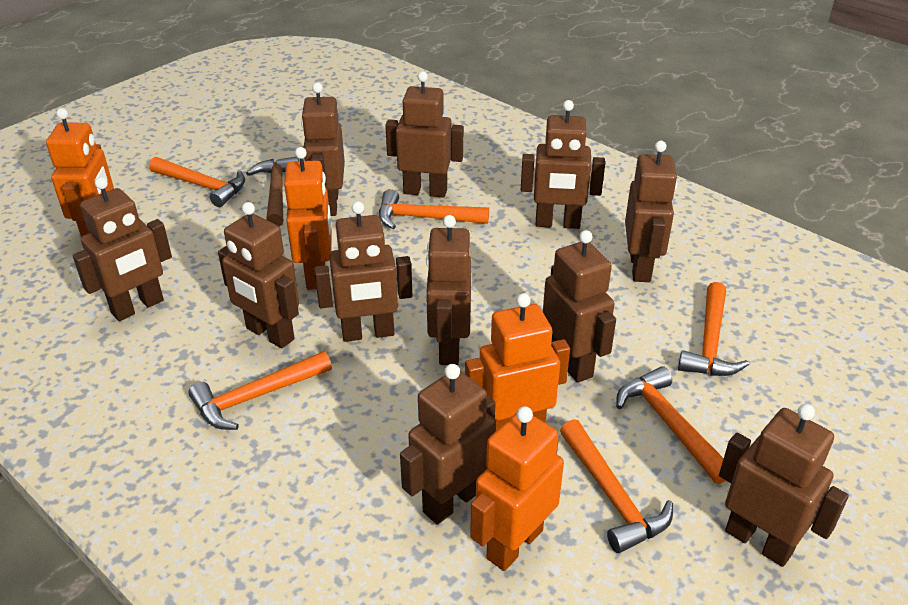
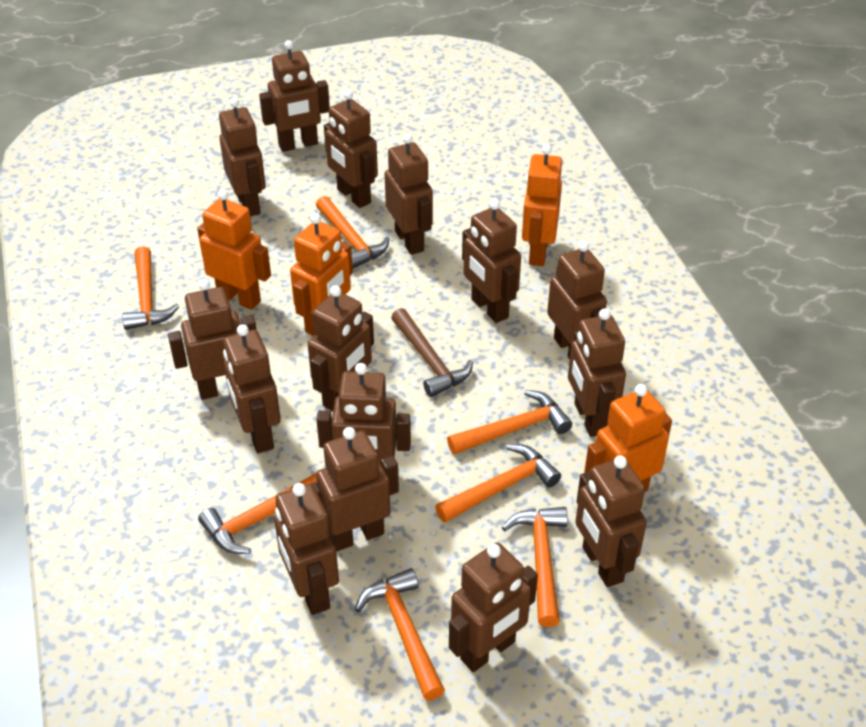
brown robot: 11 -> 15
orange hammer: 6 -> 7

